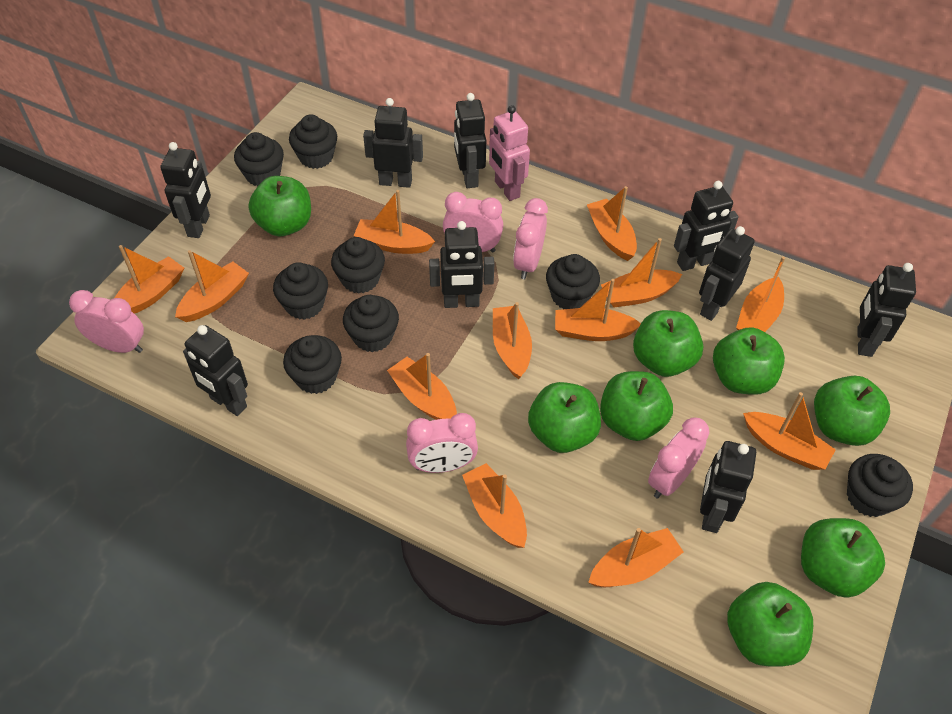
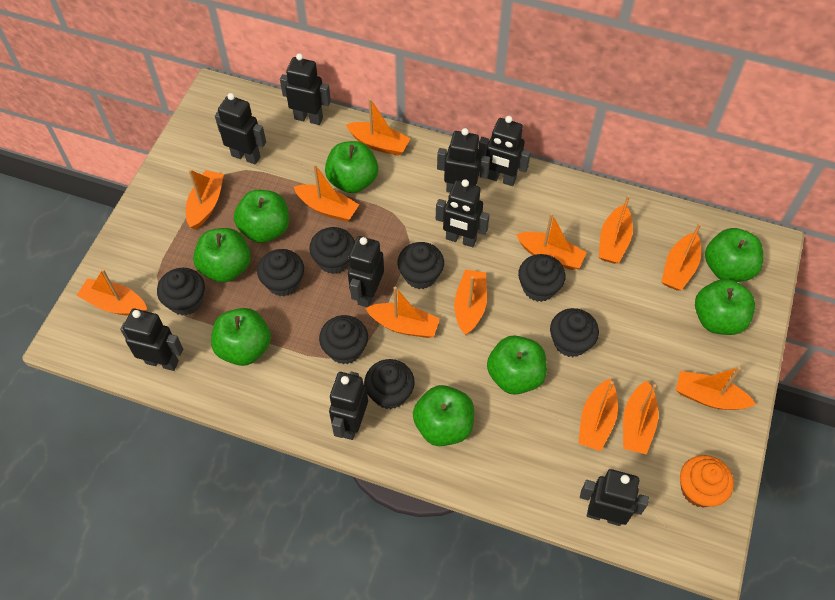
orange cupcake: 0 -> 1
pink clock: 5 -> 0
pink robot: 1 -> 0

